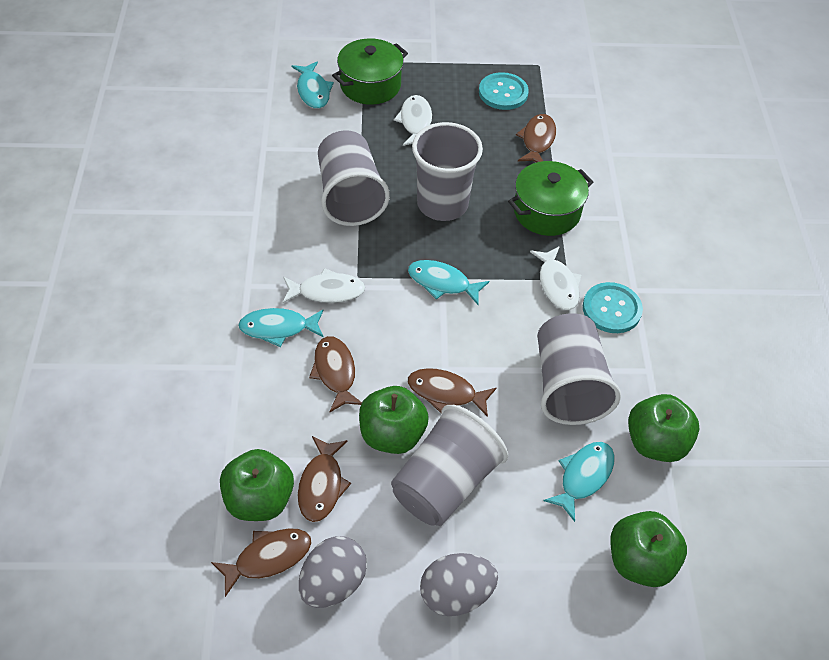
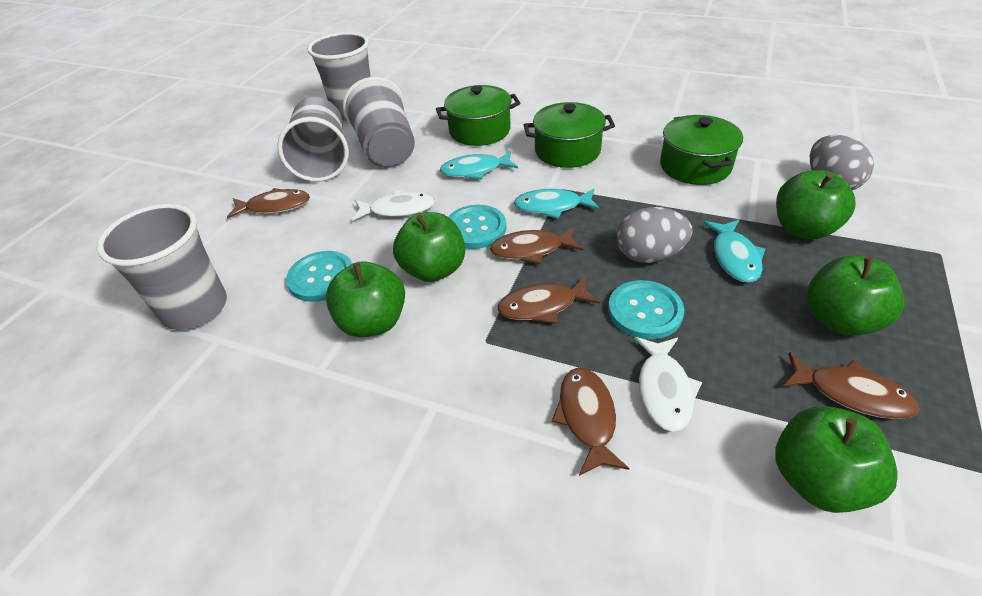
green apple: 4 -> 5
green pot: 2 -> 3
turquoise button: 2 -> 3
turquoise fish: 4 -> 3
white fish: 3 -> 2

